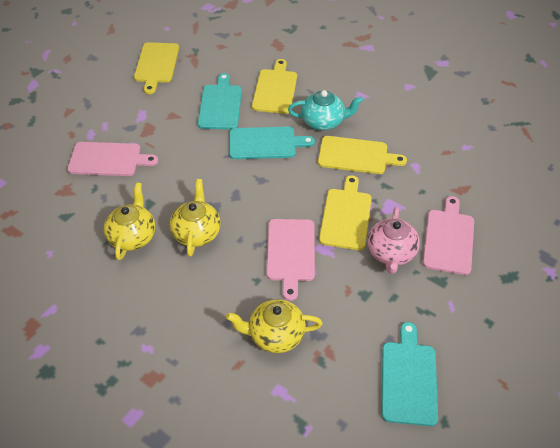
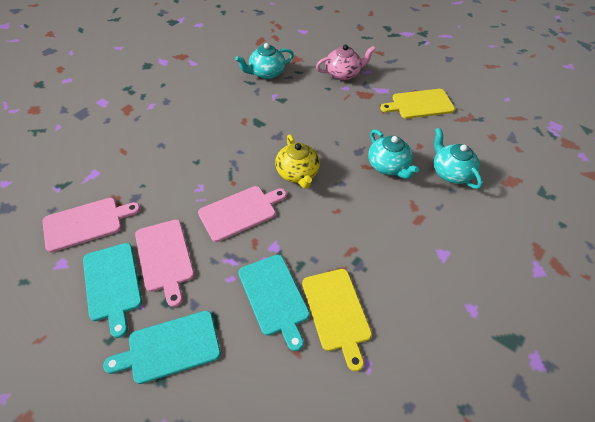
turquoise teapot: 1 -> 3
yellow cutting board: 4 -> 2
yellow teapot: 3 -> 1

